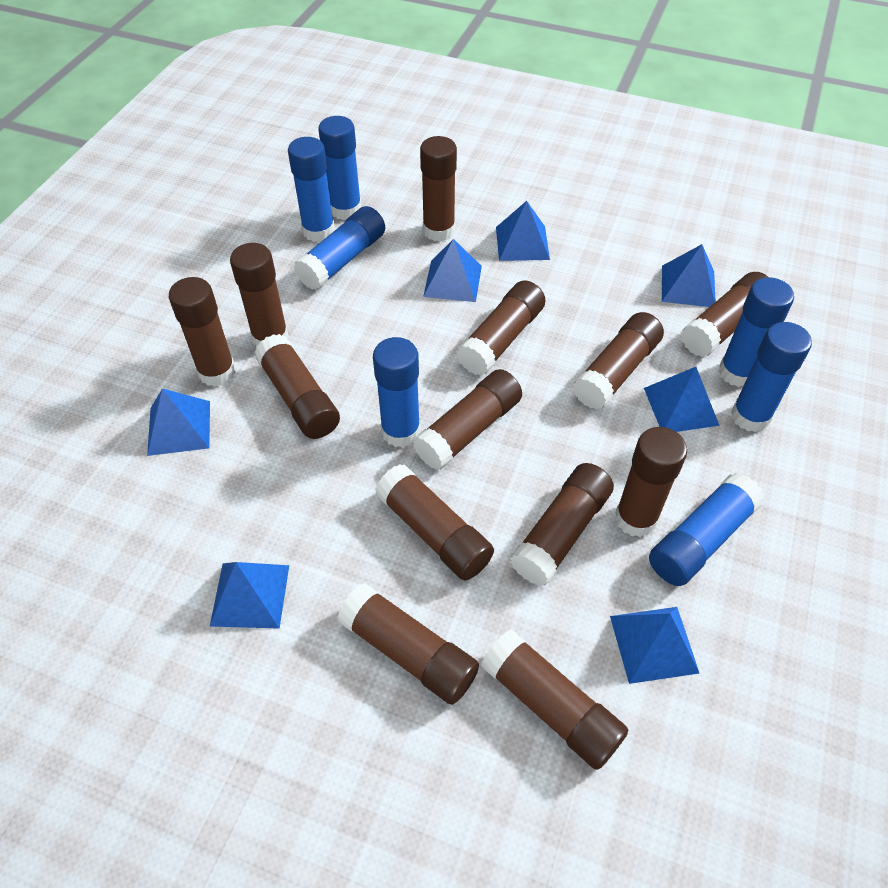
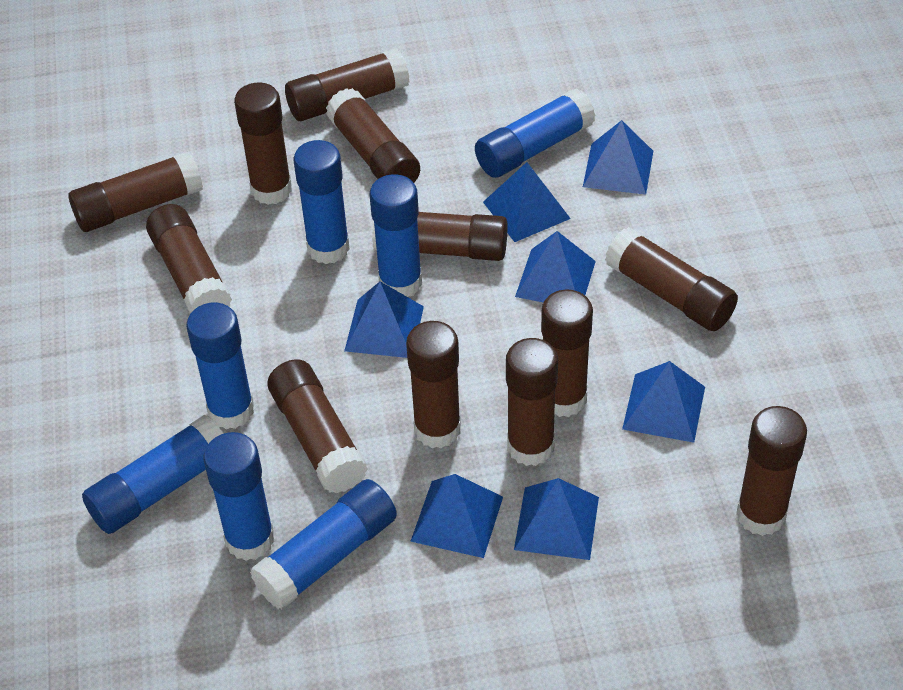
brown glue stick: 13 -> 12

